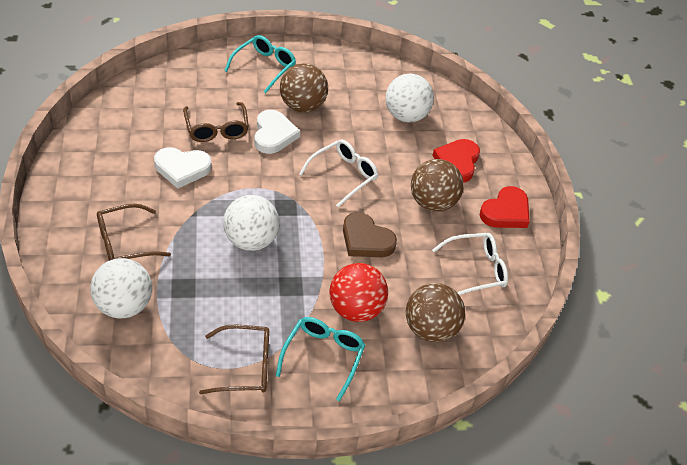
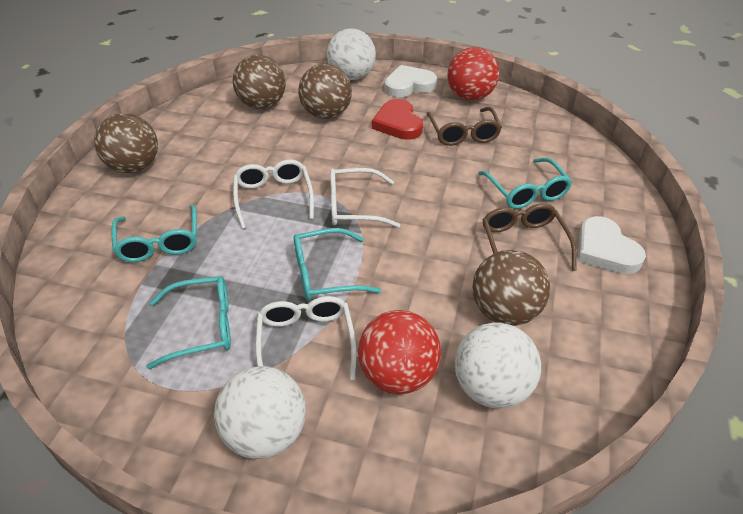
brown ball: 3 -> 4
brown glasses: 3 -> 2
brown heart: 1 -> 0
red ball: 1 -> 2
red heart: 2 -> 1
turquoise glasses: 2 -> 4
white glasses: 2 -> 3

